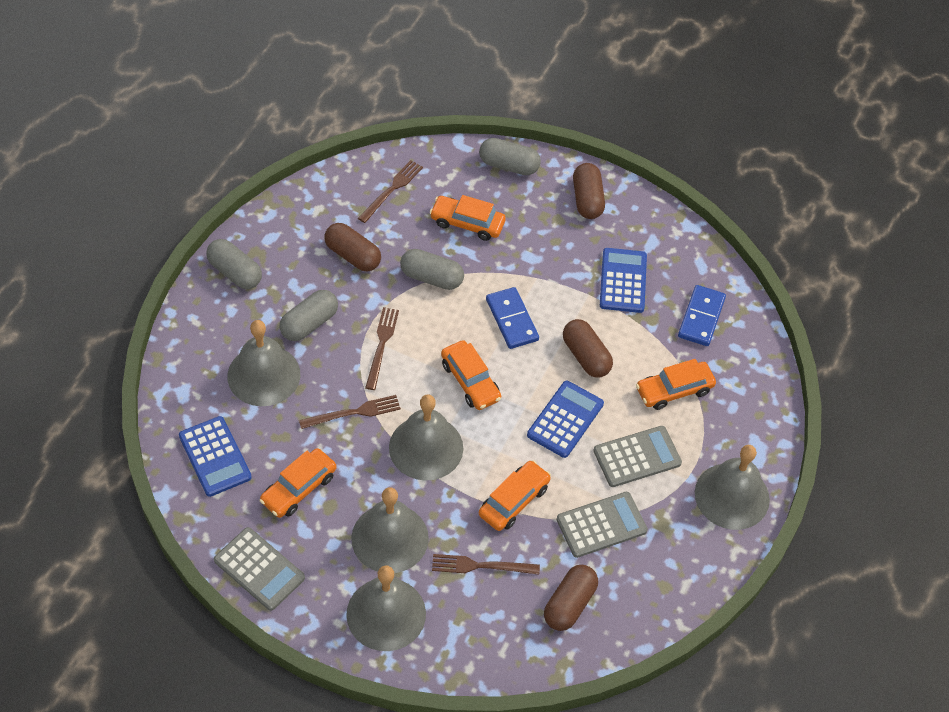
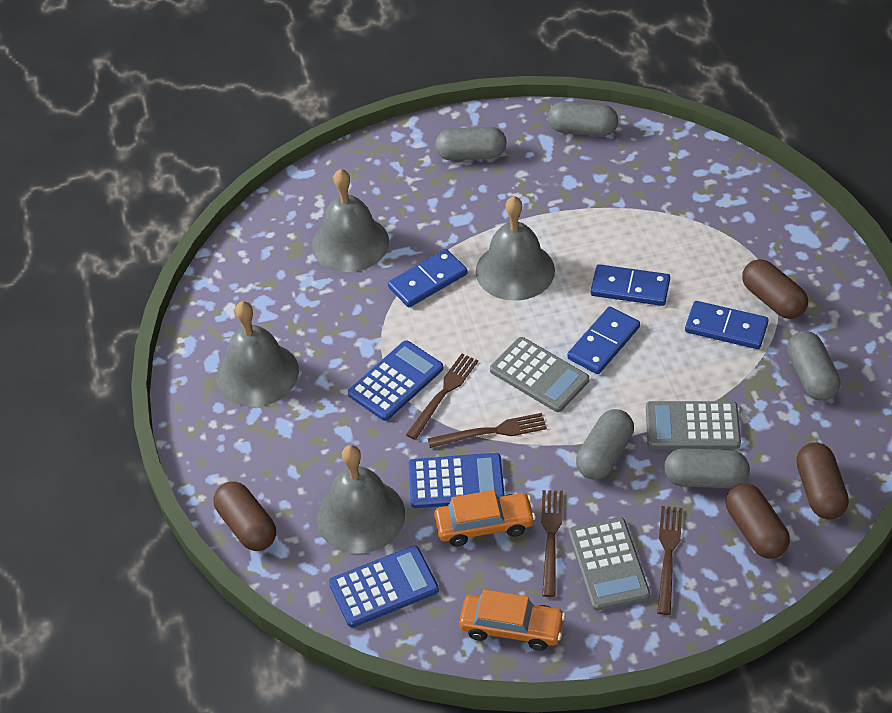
blue domino: 2 -> 4
grey bell: 5 -> 4
grey capsule: 4 -> 5
orange car: 5 -> 2

